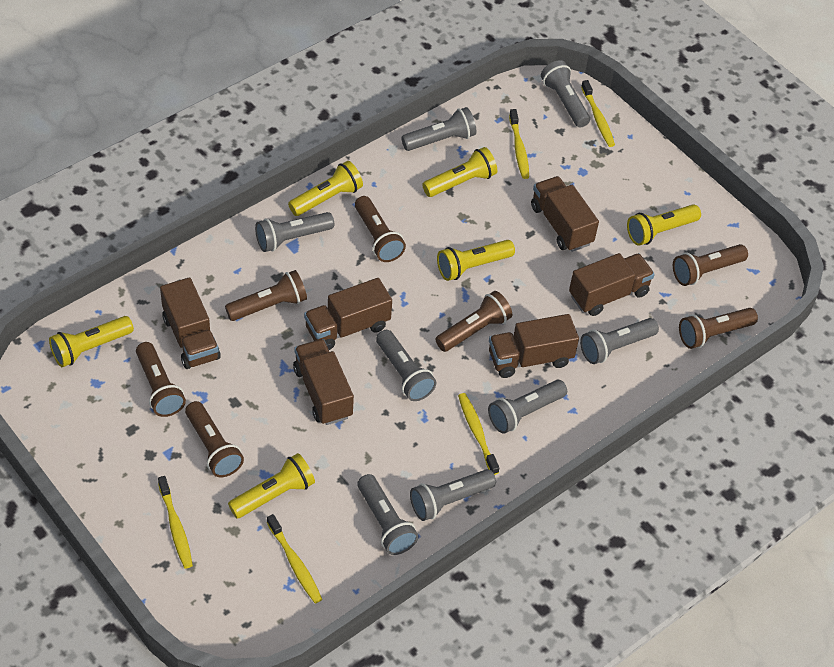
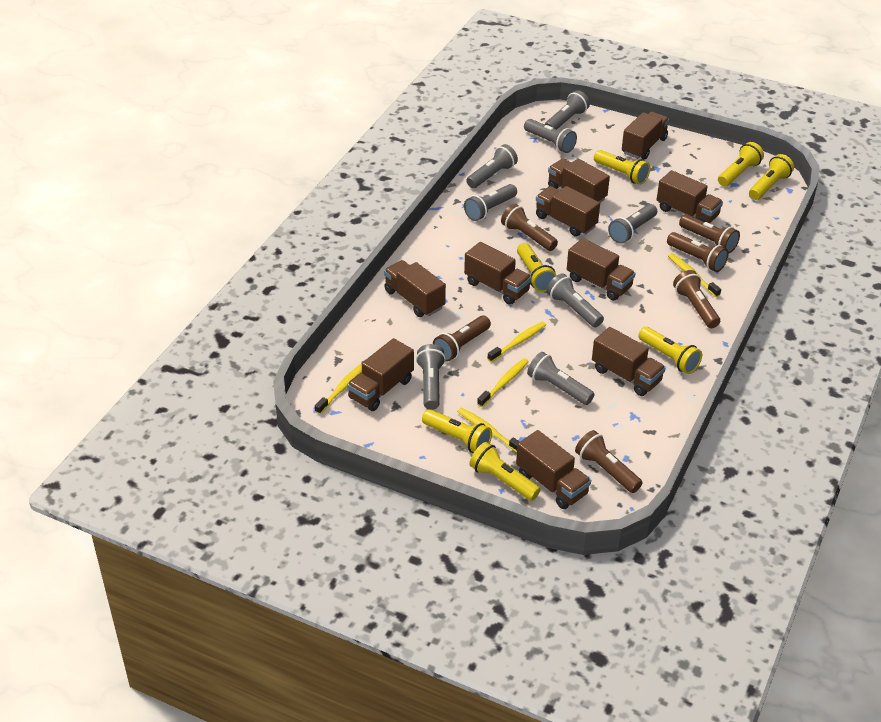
brown flashlight: 7 -> 6
brown truck: 6 -> 10
yellow flashlight: 6 -> 7

